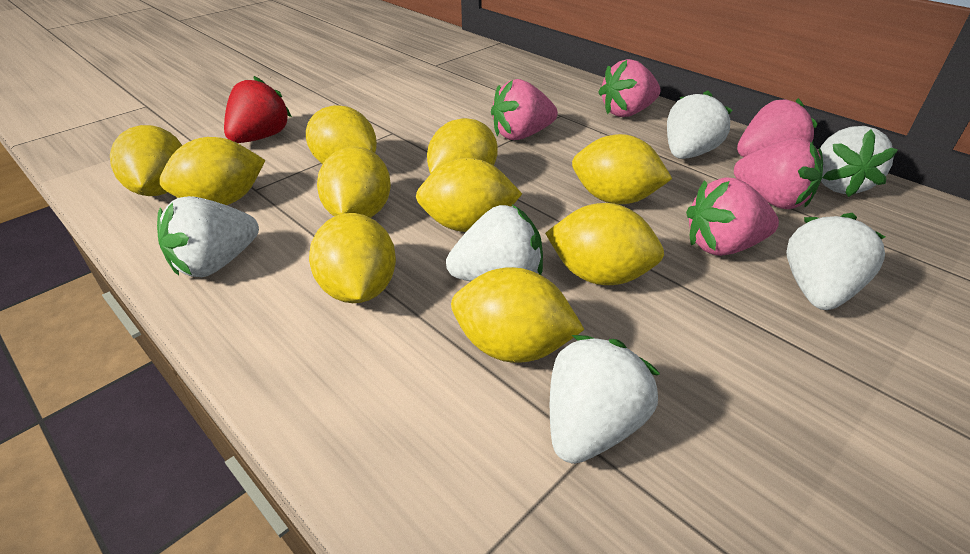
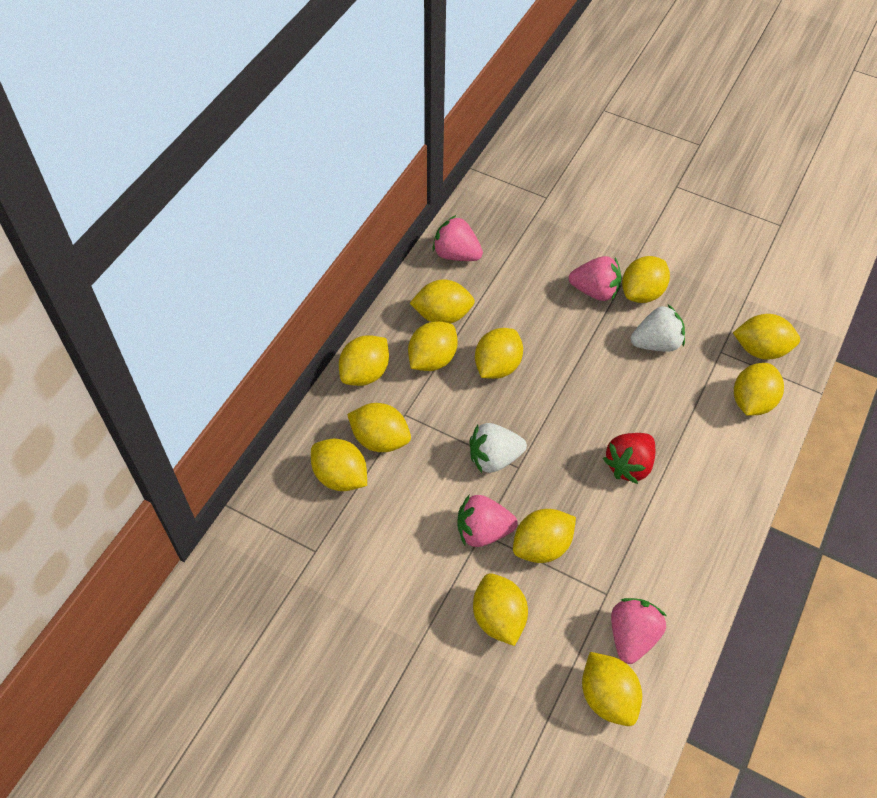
pink strawberry: 5 -> 4
white strawberry: 6 -> 2
yellow lemon: 10 -> 12

